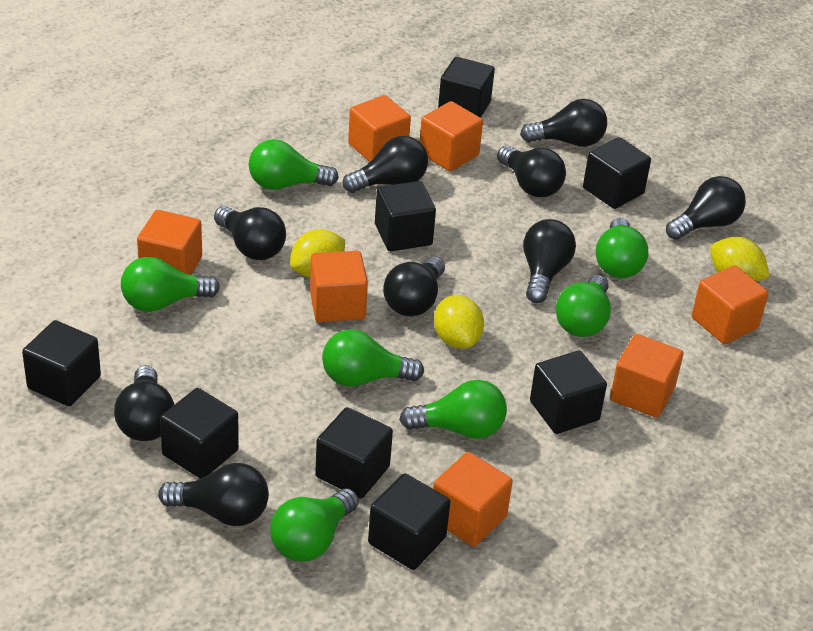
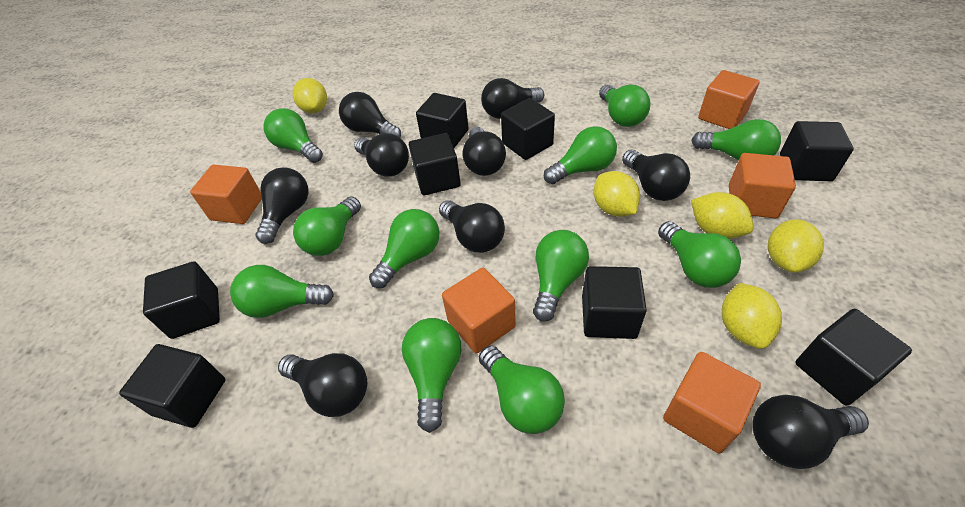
green light bulb: 7 -> 11
orange cube: 7 -> 5
yellow lemon: 3 -> 5

